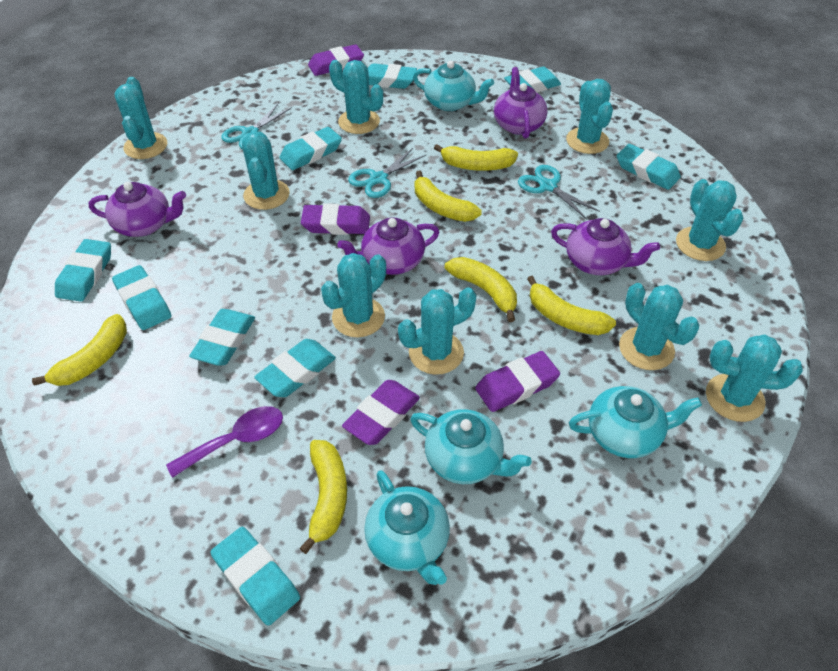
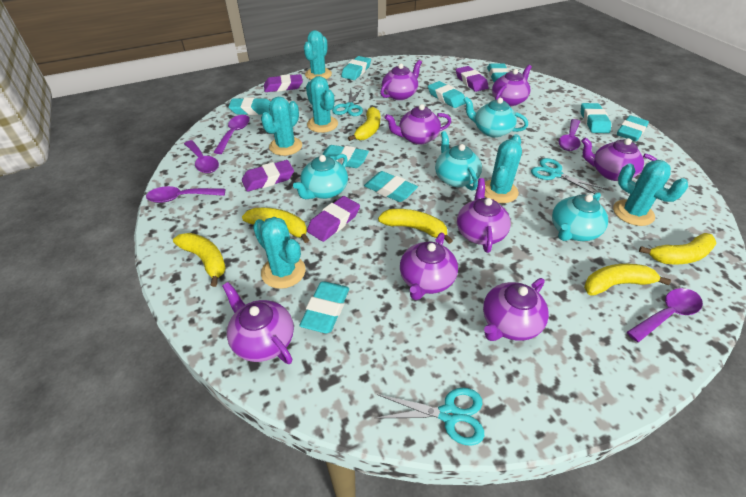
purple spoon: 1 -> 5
purple teapot: 4 -> 8
turquoise cactus: 9 -> 6

